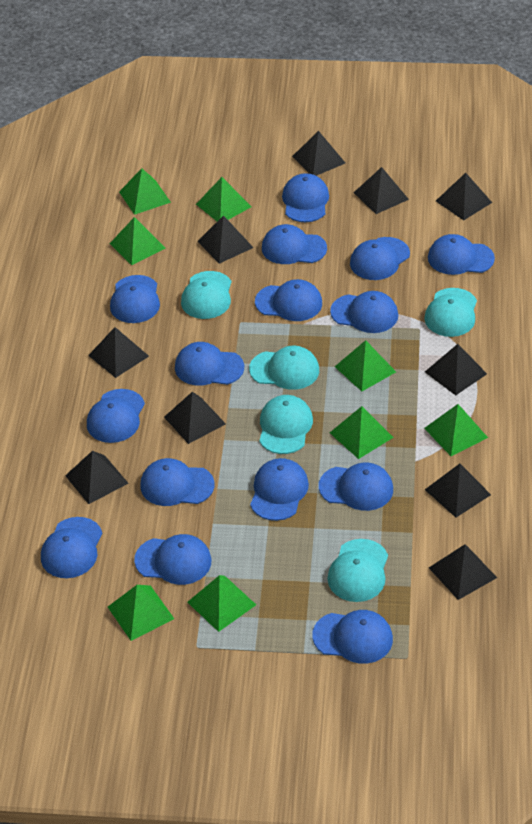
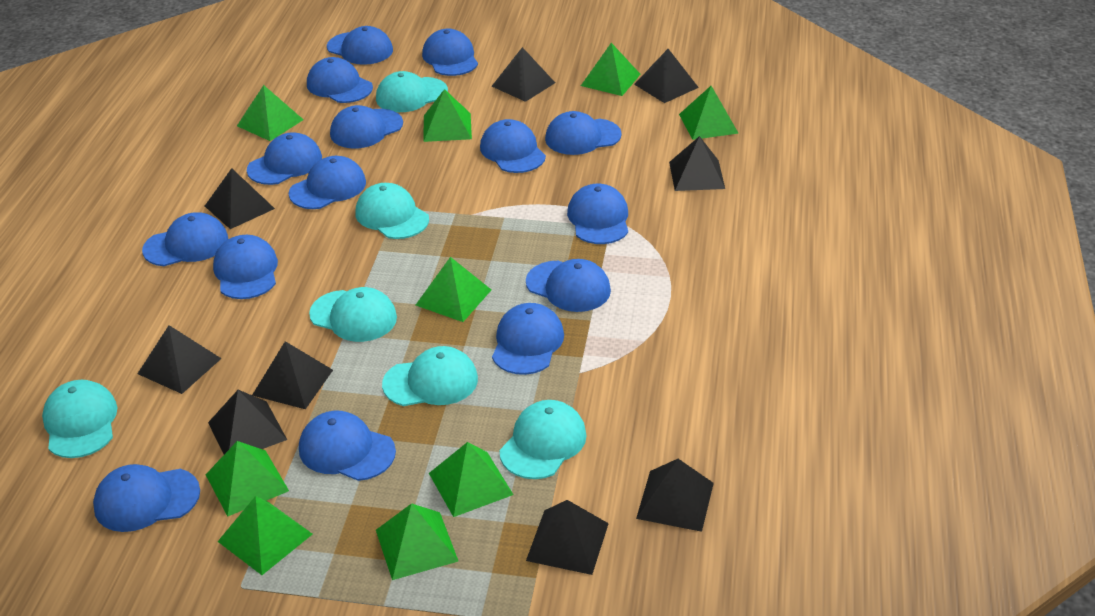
black pyramid: 10 -> 9
green pyramid: 8 -> 9
turquoise cap: 5 -> 6

